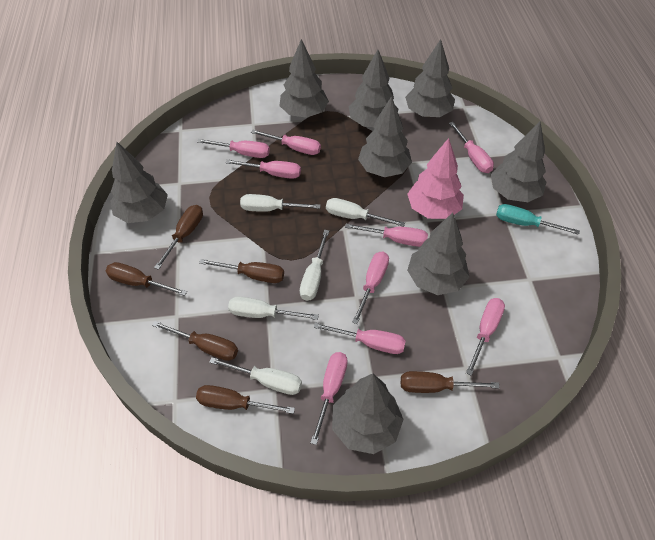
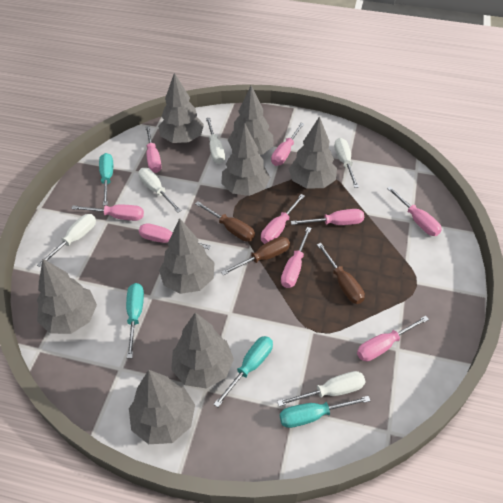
brown screwdriver: 6 -> 3
pink tree: 1 -> 0
turquoise screwdriver: 1 -> 4

